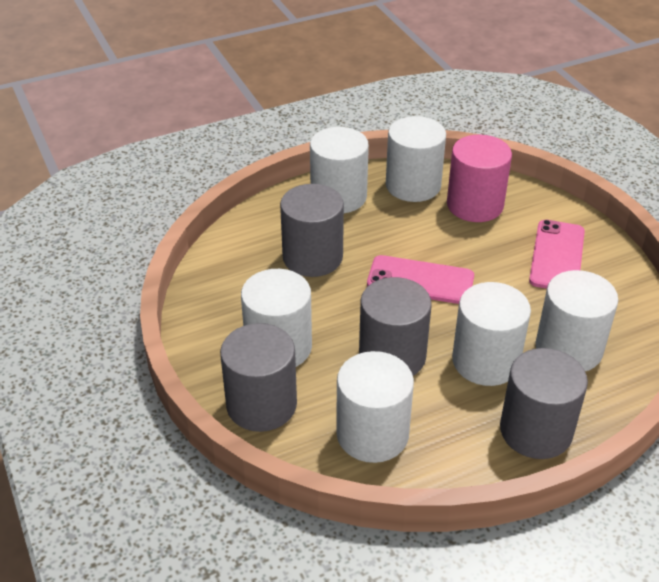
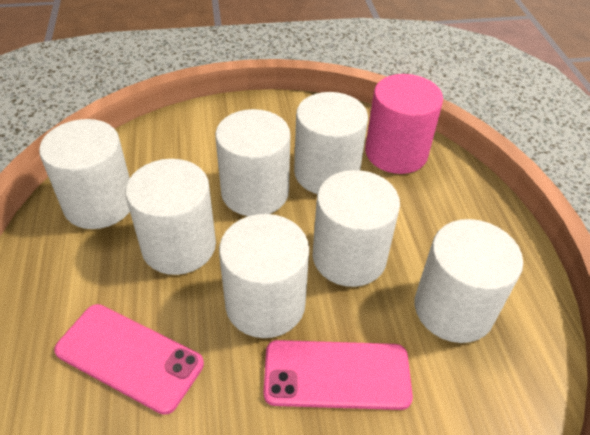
grey cylinder: 4 -> 0
white cylinder: 6 -> 7

